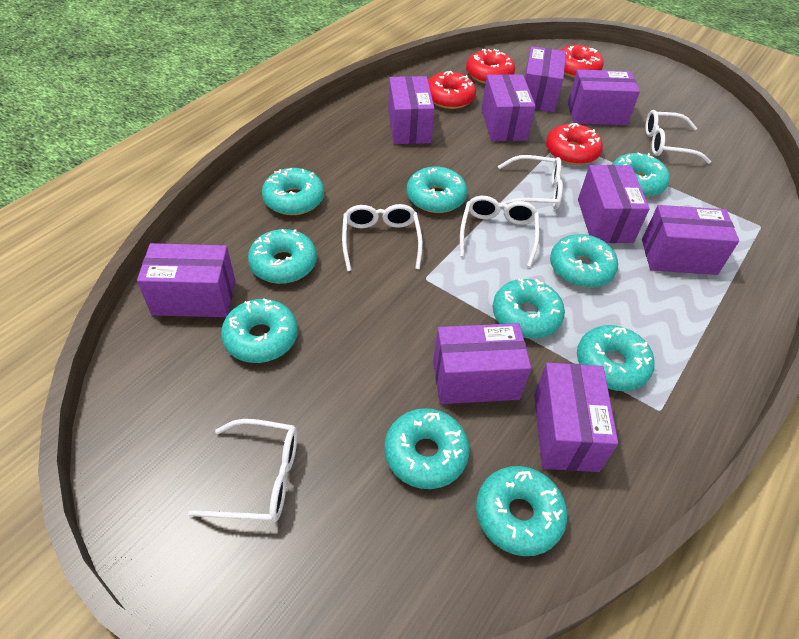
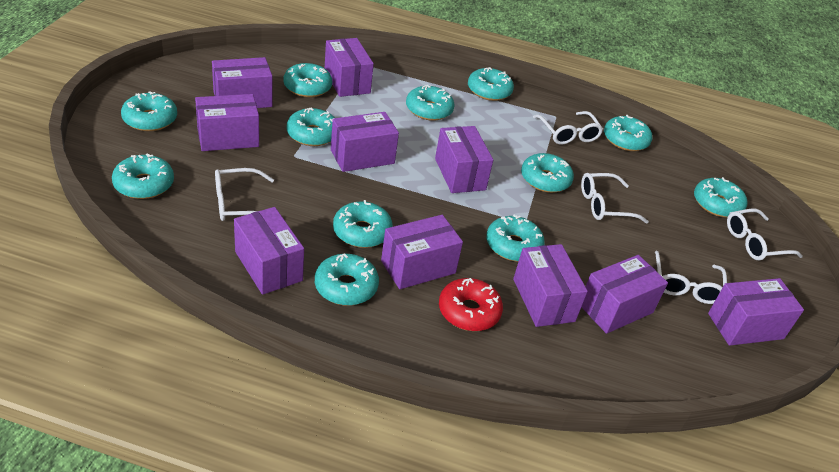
purple box: 9 -> 10
red donut: 4 -> 1
turquoise donut: 10 -> 12

